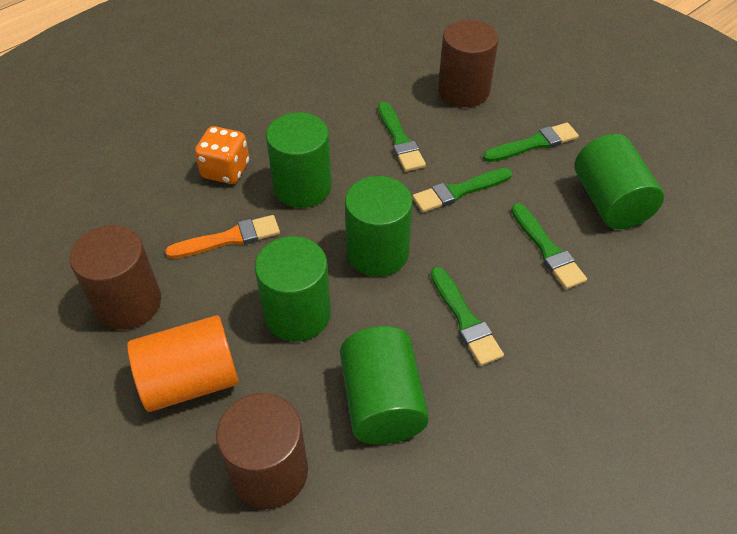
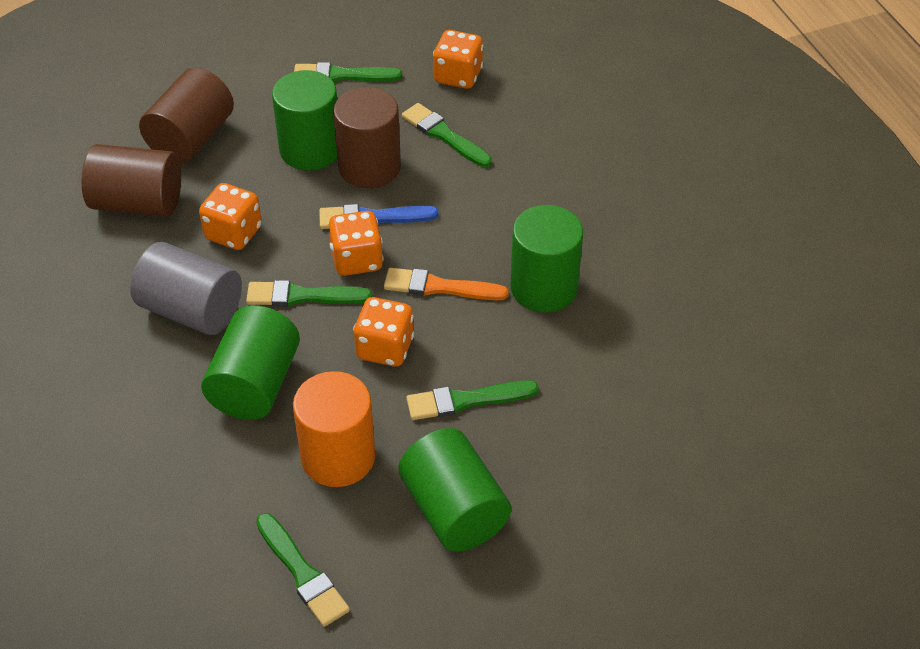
blue brush: 0 -> 1
green cylinder: 5 -> 4
grey cylinder: 0 -> 1
orange dice: 1 -> 4

